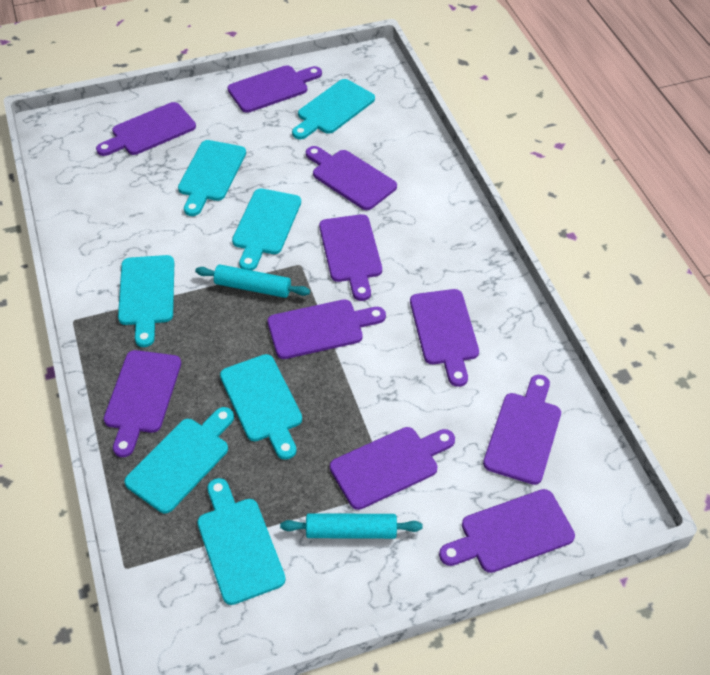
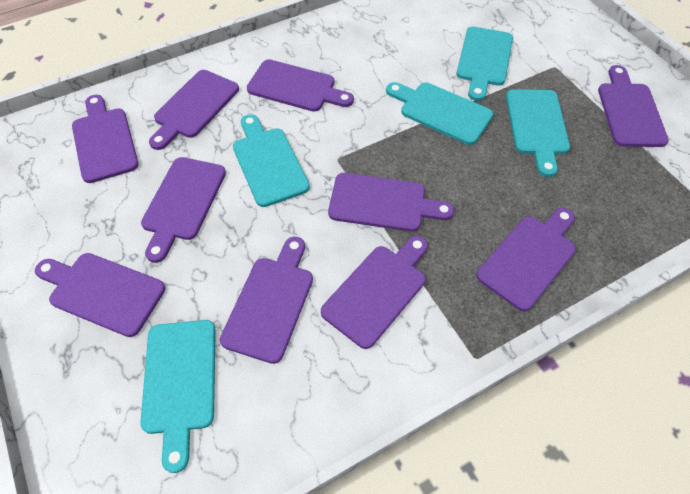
turquoise cutting board: 7 -> 5
turquoise rolling pin: 2 -> 0

